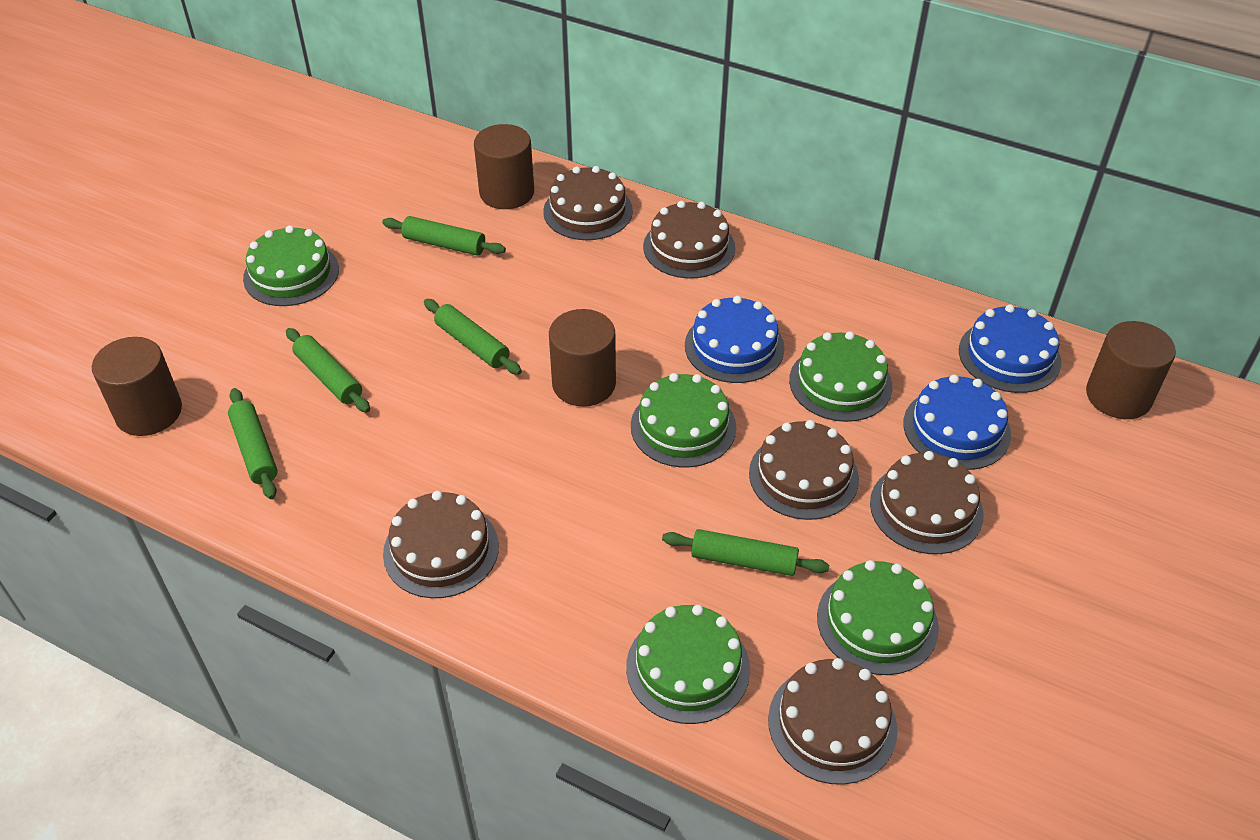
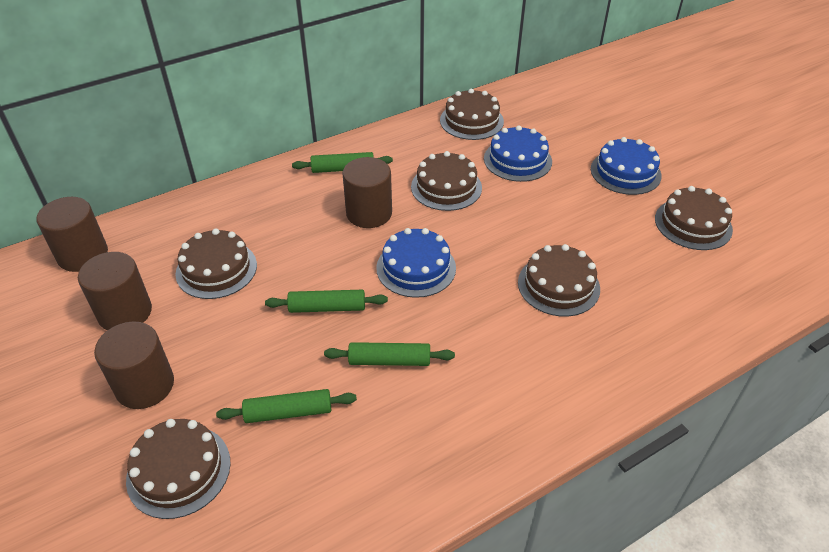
green cake: 5 -> 0
green rolling pin: 5 -> 4

